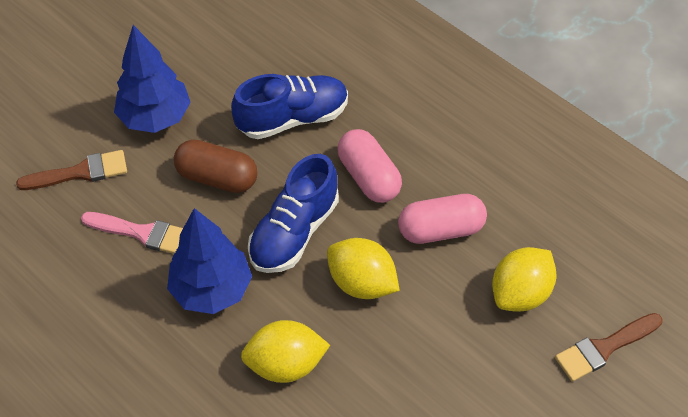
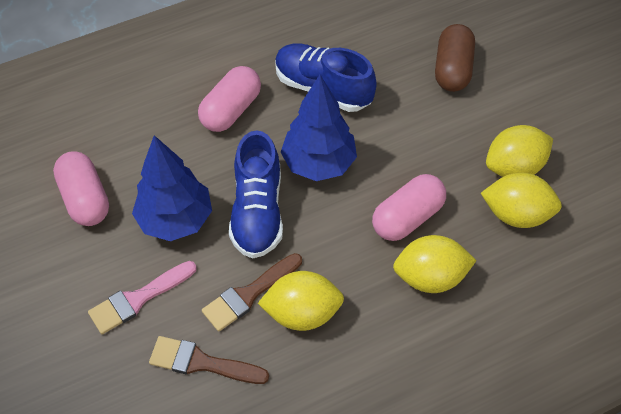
pink capsule: 2 -> 3
yellow lemon: 3 -> 4

